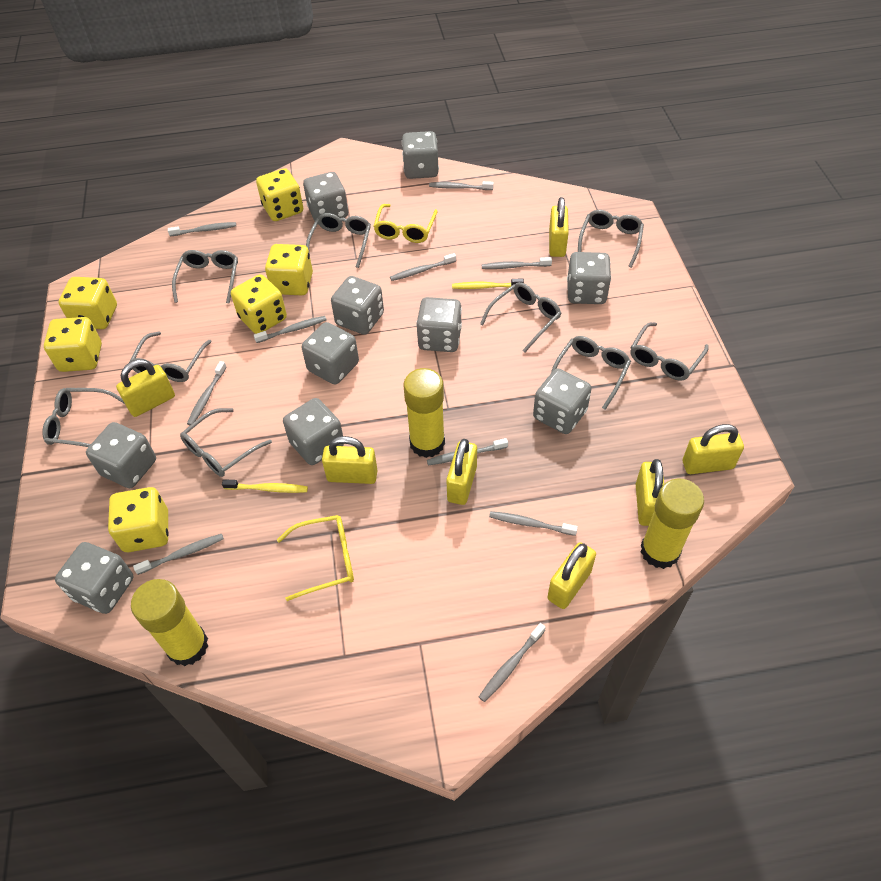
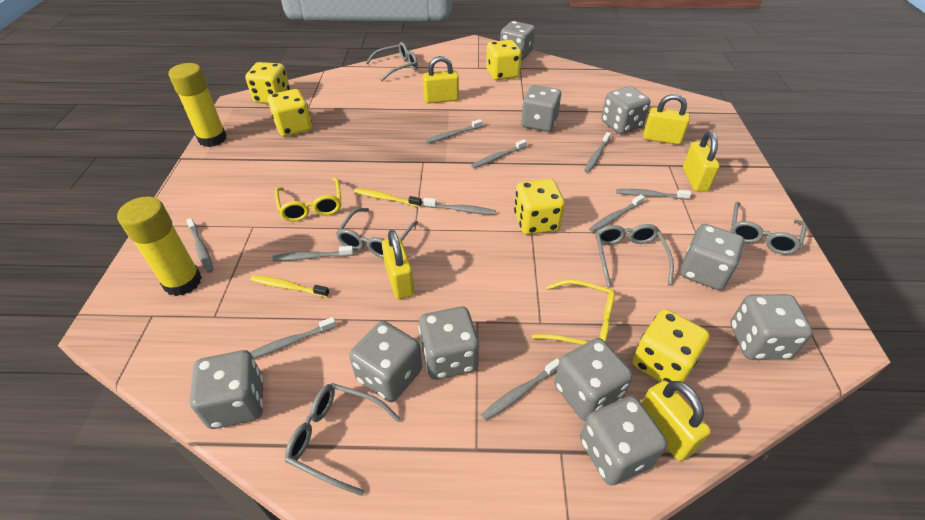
grey glasses: 9 -> 5
yellow dice: 6 -> 5
yellow glue stick: 3 -> 2
yellow padlock: 7 -> 5

